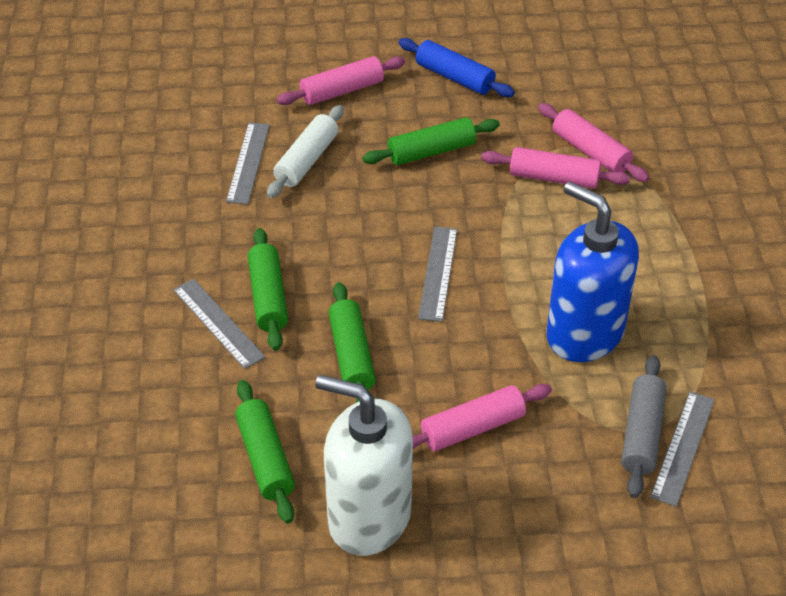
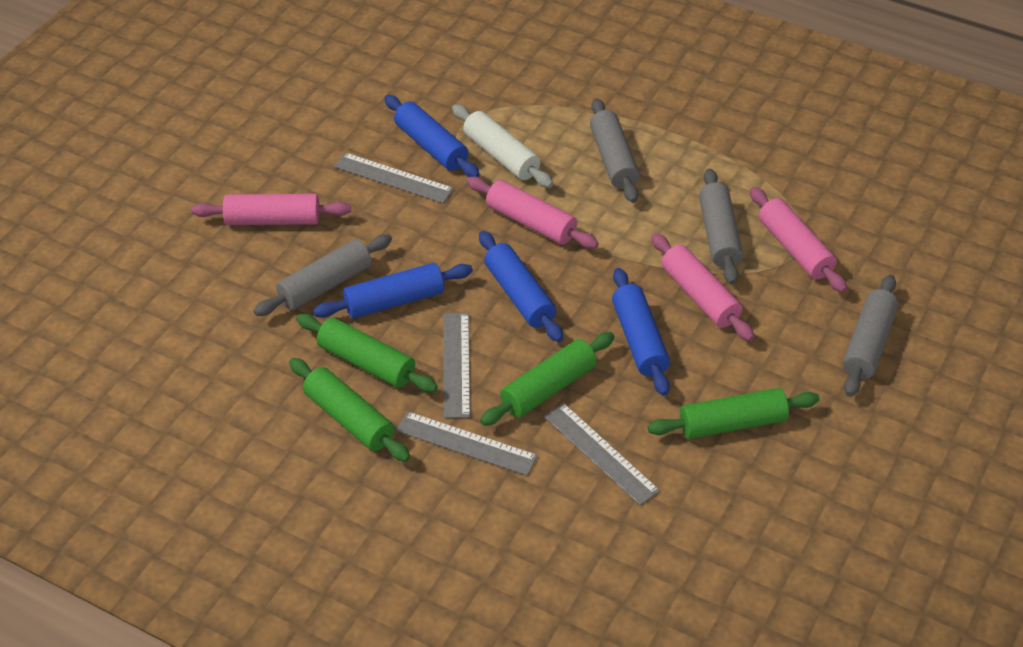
blue rolling pin: 1 -> 4
blue soap dispenser: 1 -> 0
grey rolling pin: 1 -> 4
white soap dispenser: 1 -> 0

